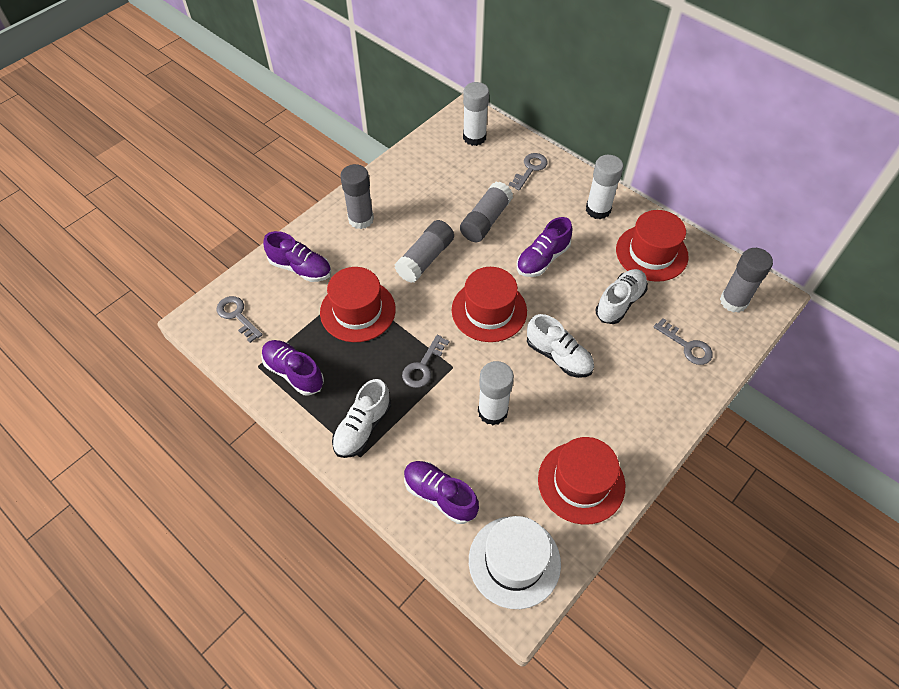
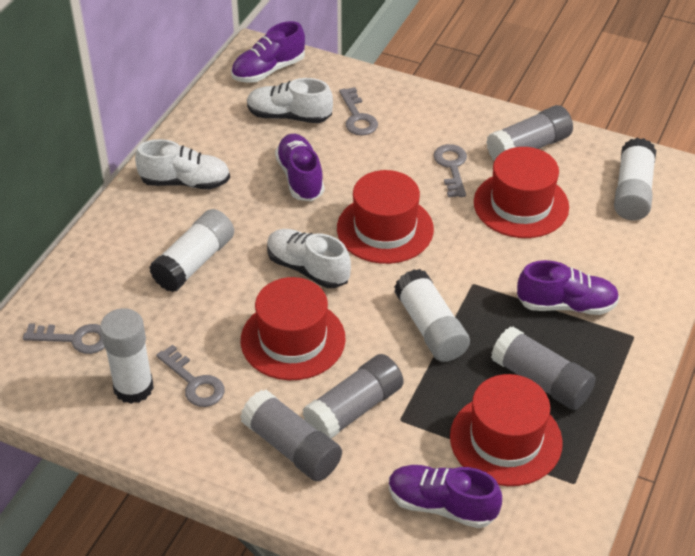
white glue stick: 3 -> 4
white hat: 1 -> 0

